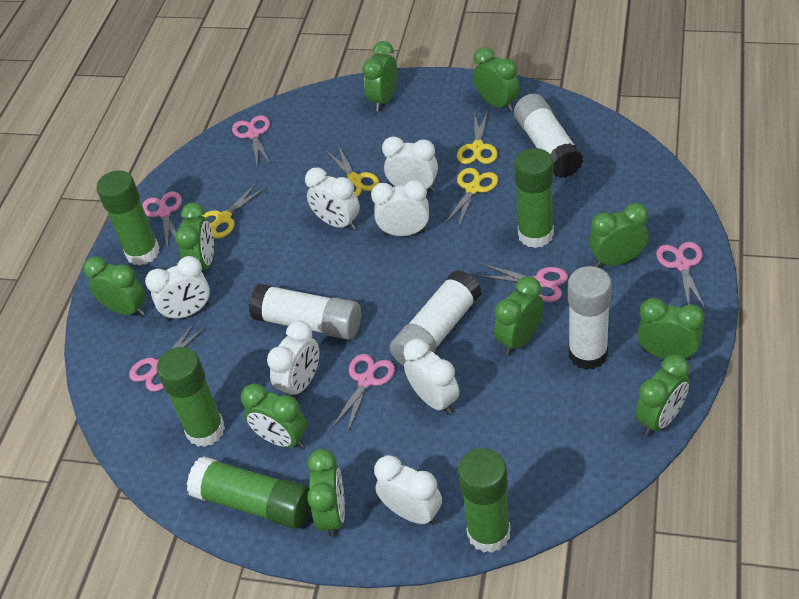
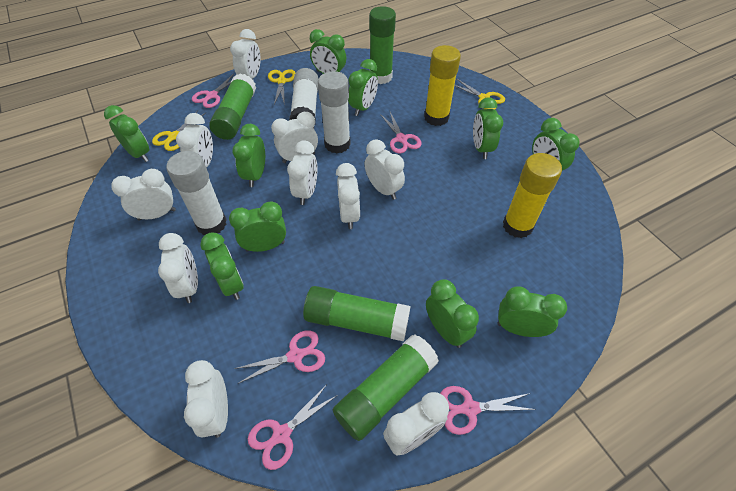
green glue stick: 5 -> 4
pink scissors: 6 -> 5
white clock: 7 -> 10
white glue stick: 4 -> 3
yellow glue stick: 0 -> 2
yellow scissors: 4 -> 3

